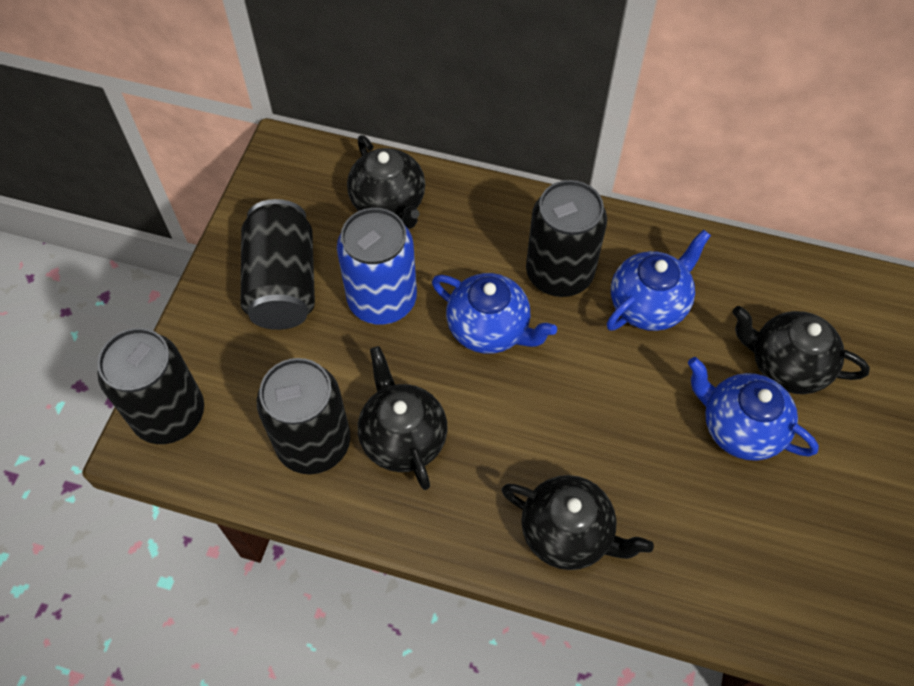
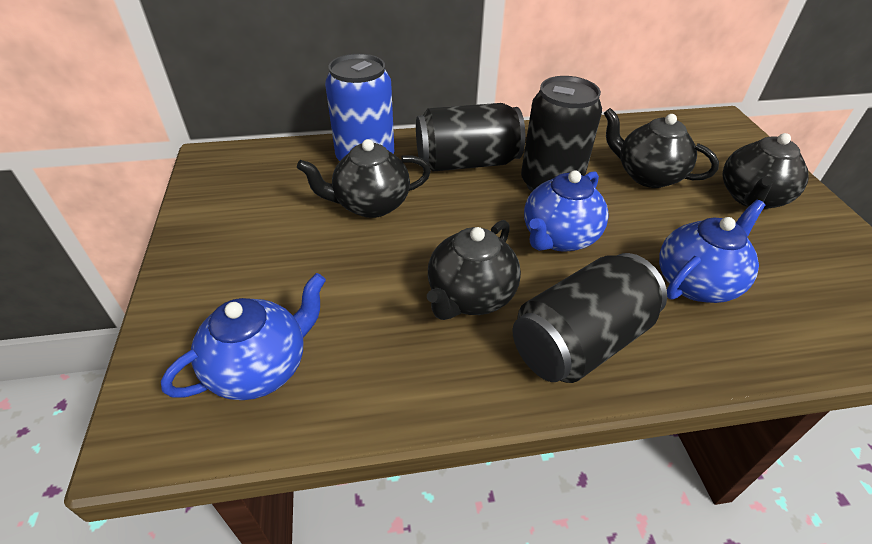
black can: 4 -> 3

